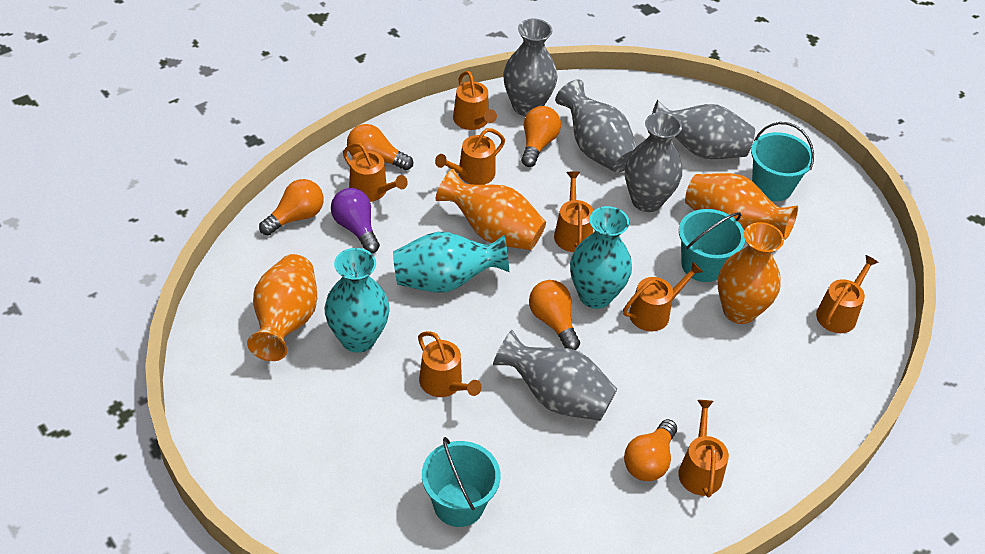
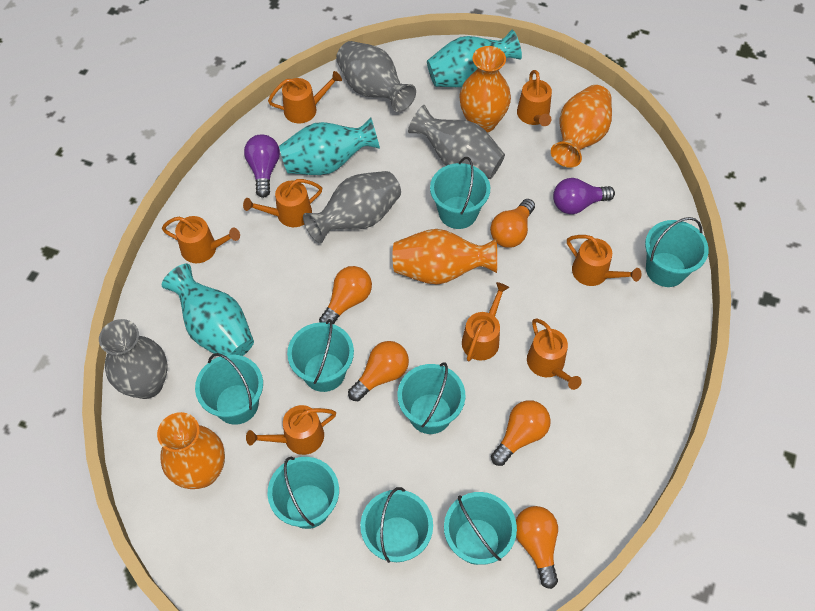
grey vase: 5 -> 4
purple light bulb: 1 -> 2
turquoise bucket: 3 -> 8

